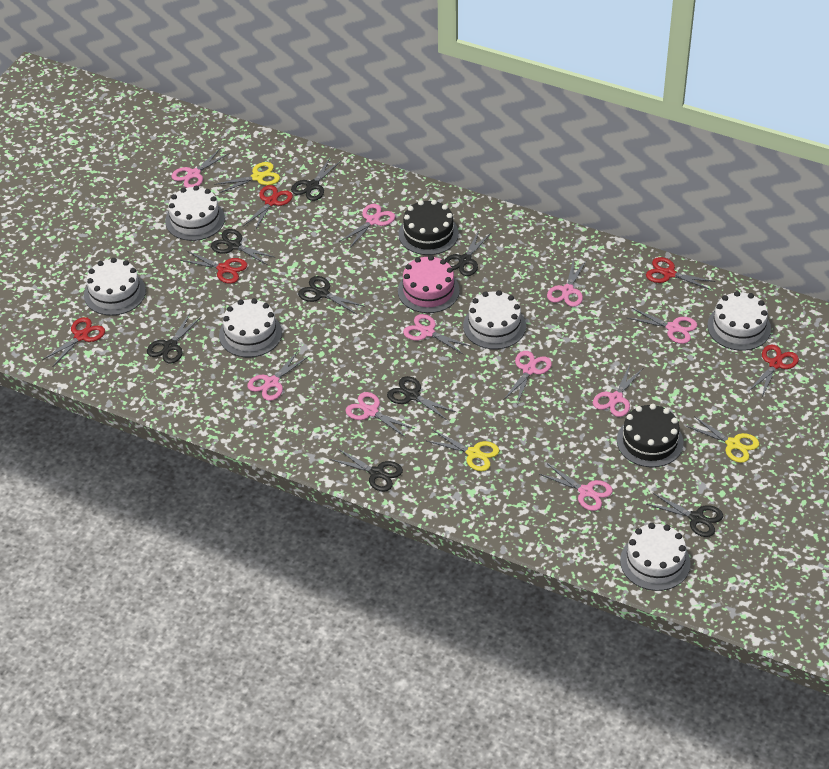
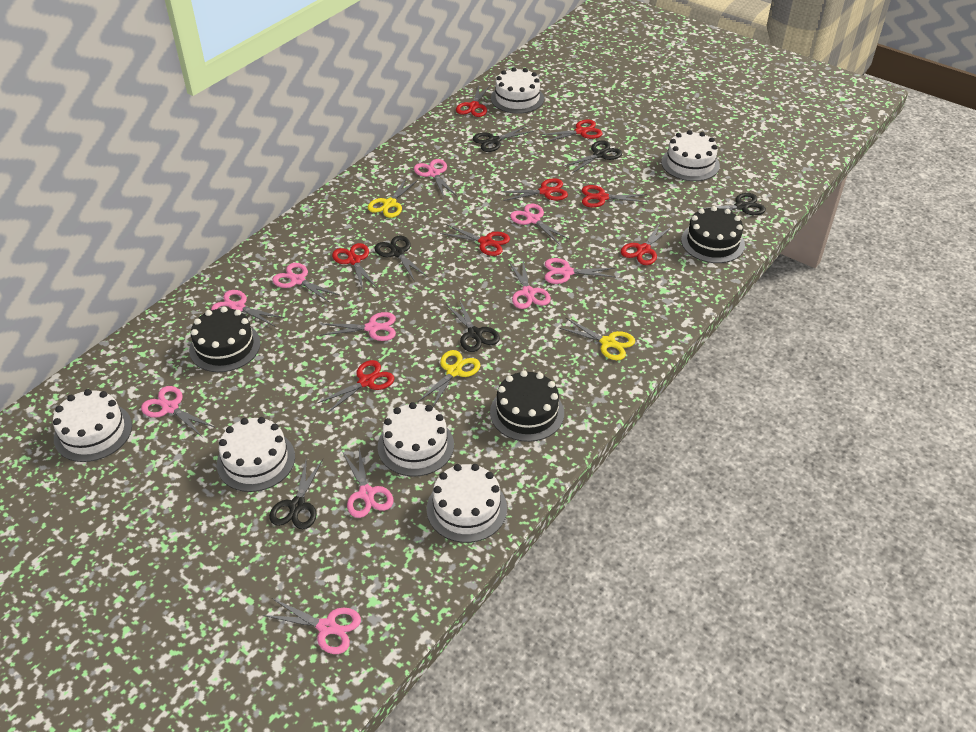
black cake: 2 -> 3
black scissors: 8 -> 6
pink cake: 1 -> 0
red scissors: 5 -> 8

